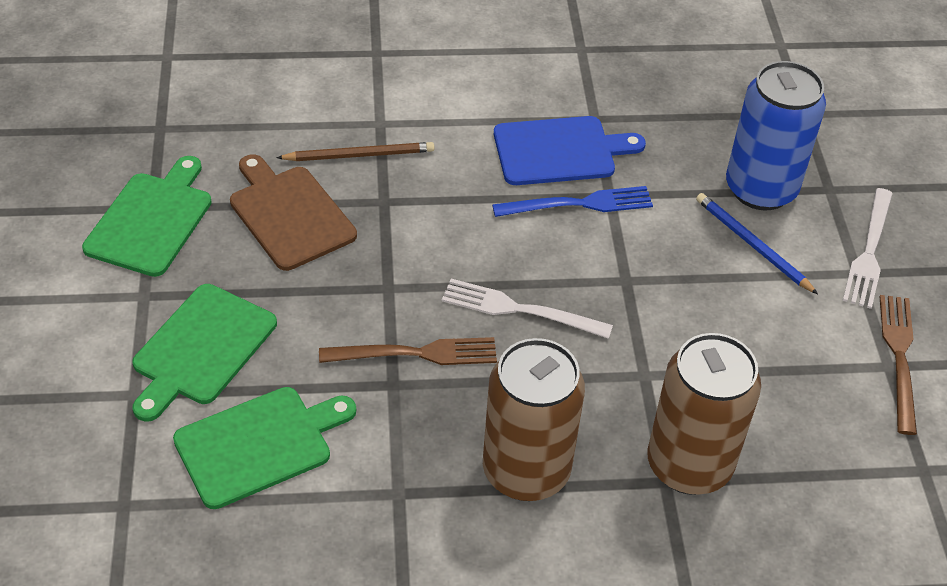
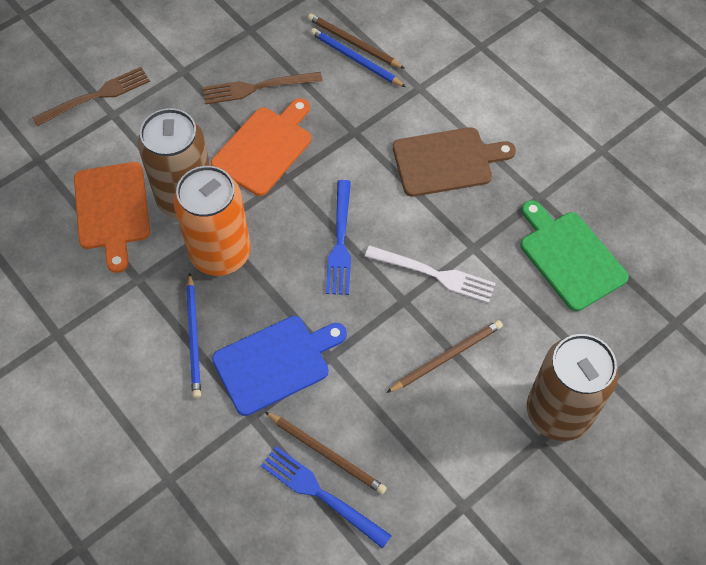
blue can: 1 -> 0
blue fork: 1 -> 2
blue pencil: 1 -> 2
brown pencil: 1 -> 3
green cutting board: 3 -> 1
orange can: 0 -> 1
orange cutting board: 0 -> 2
white fork: 2 -> 1

